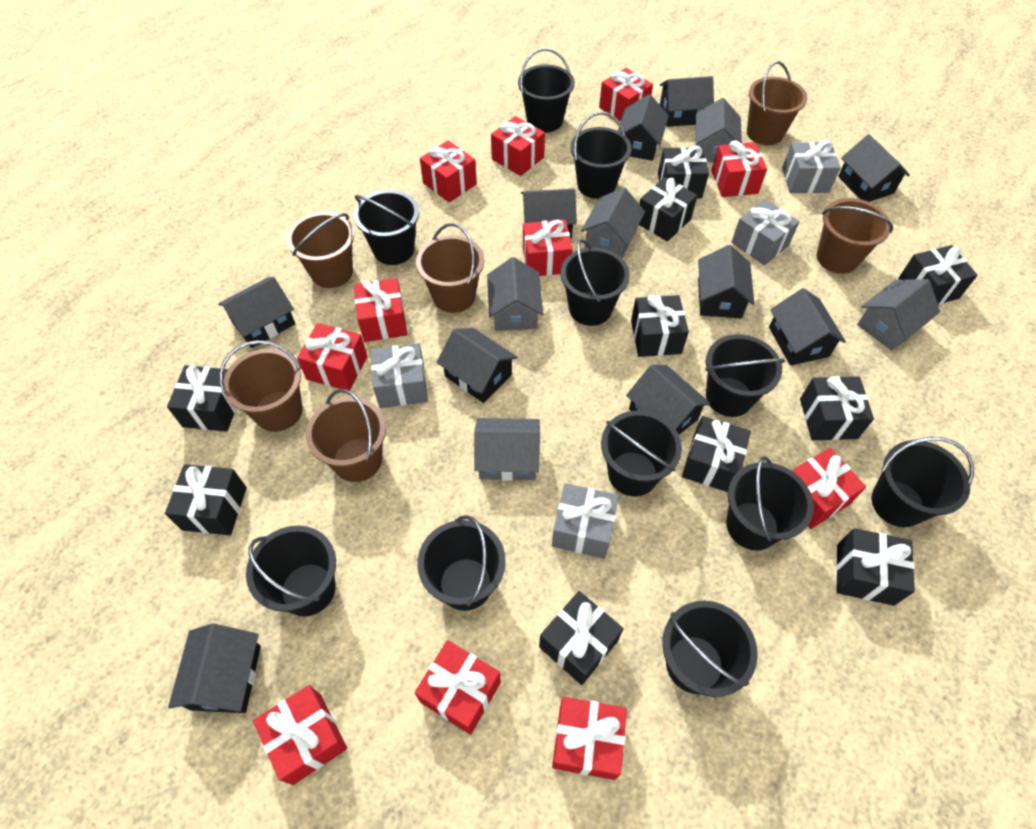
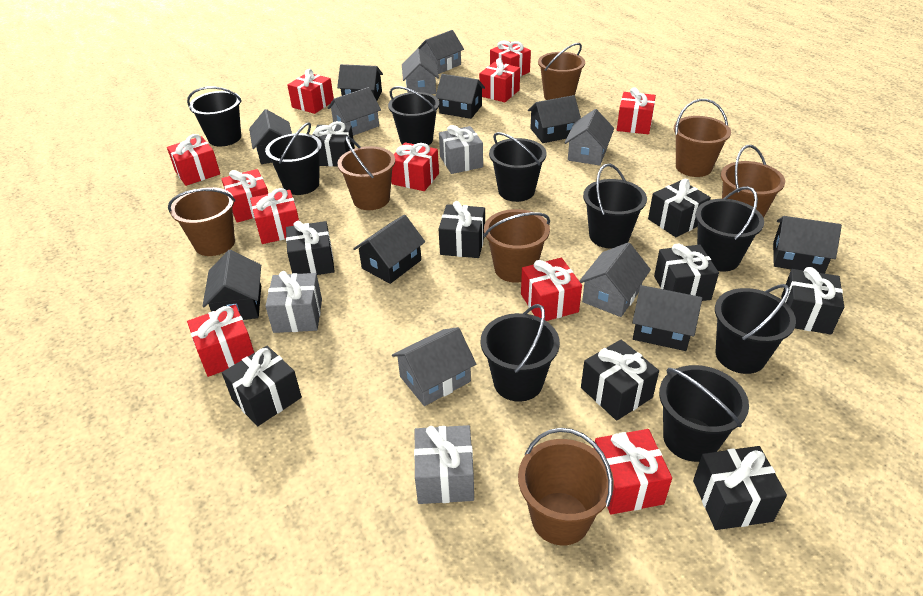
black bucket: 11 -> 9
black gift: 10 -> 9
black house: 10 -> 8
brown bucket: 6 -> 7
grey gift: 4 -> 3
grey house: 5 -> 6

